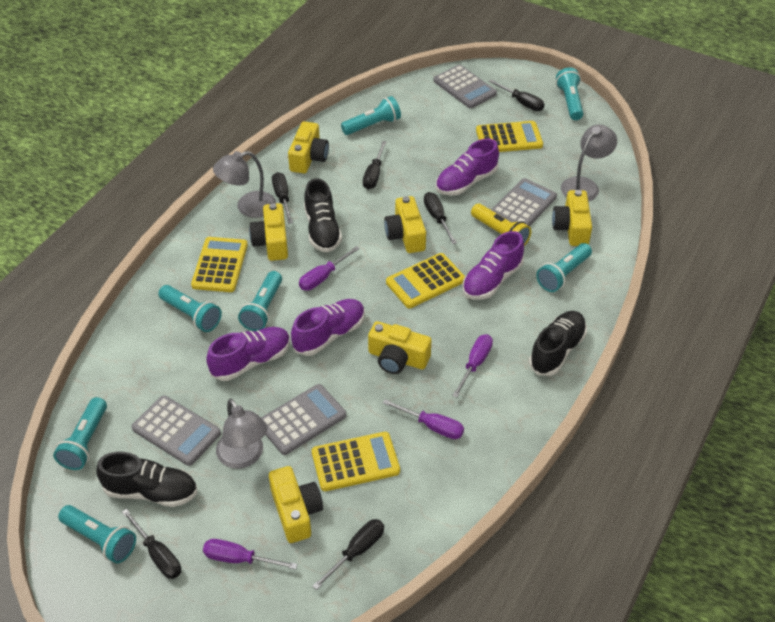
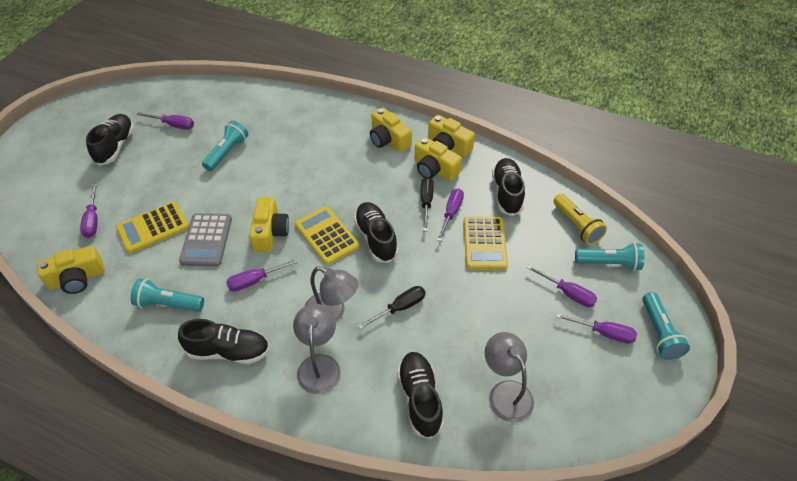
black screwdriver: 6 -> 2
black shoe: 3 -> 5
grey calculator: 4 -> 1
purple screwdriver: 4 -> 6
purple shoe: 4 -> 0
turquoise flashlight: 7 -> 4
yellow calculator: 4 -> 3
yellow camera: 6 -> 5

